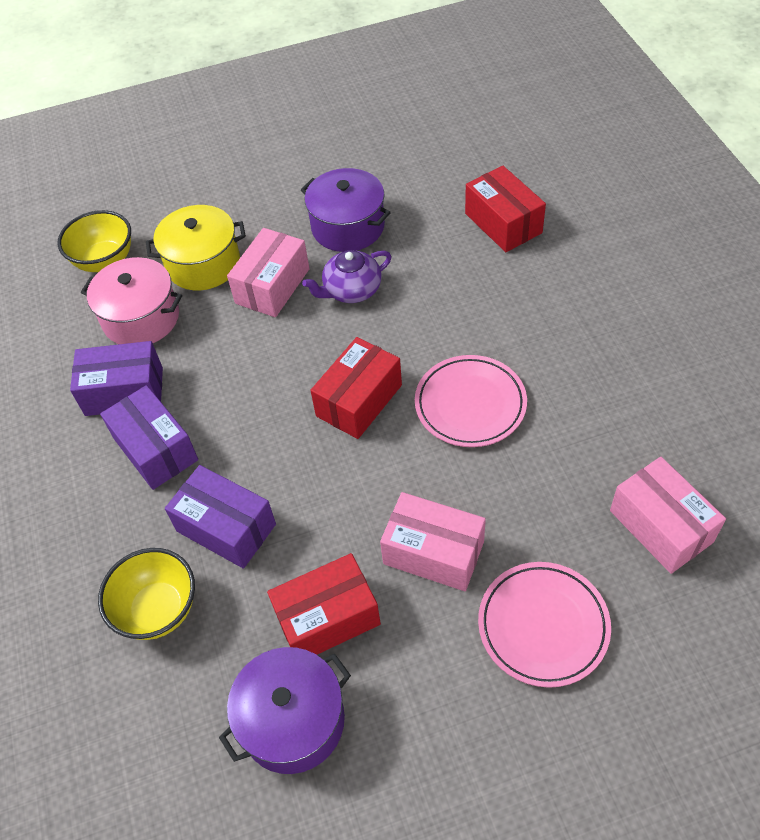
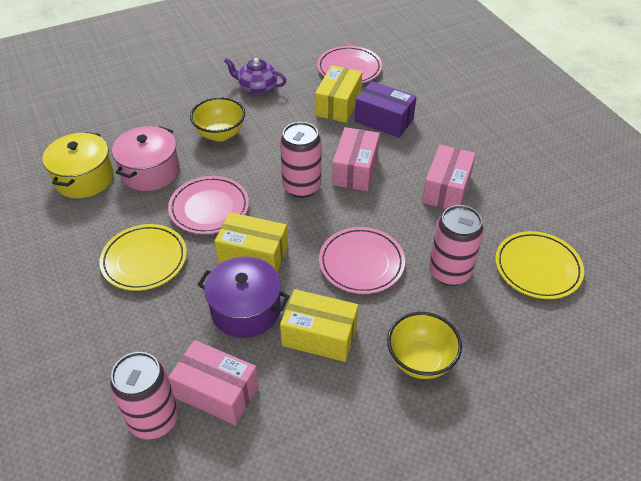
pink can: 0 -> 3
pink plate: 2 -> 3
purple box: 3 -> 1
purple pot: 2 -> 1
red box: 3 -> 0
yellow box: 0 -> 3
yellow plate: 0 -> 2

